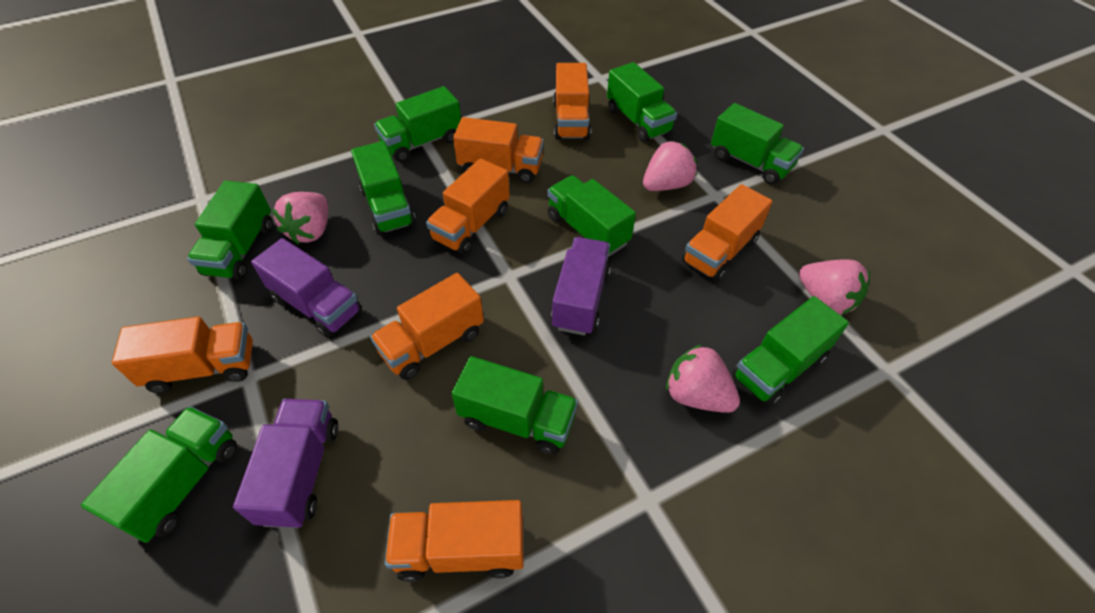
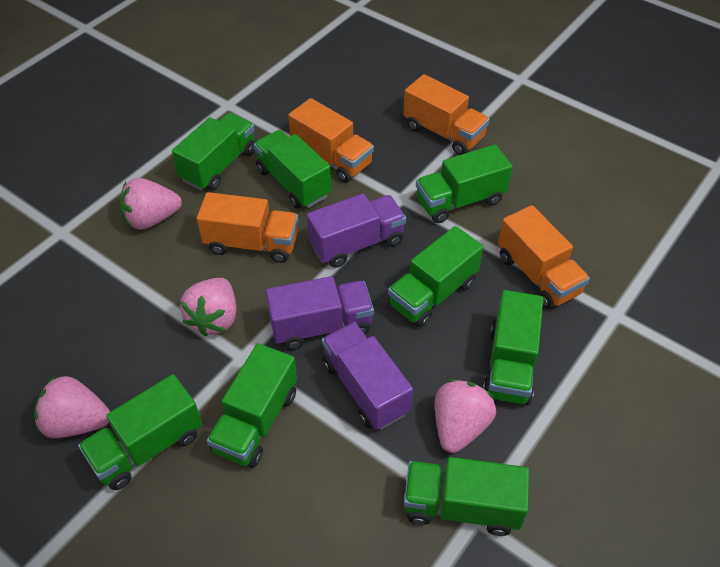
green truck: 9 -> 8
orange truck: 7 -> 4

